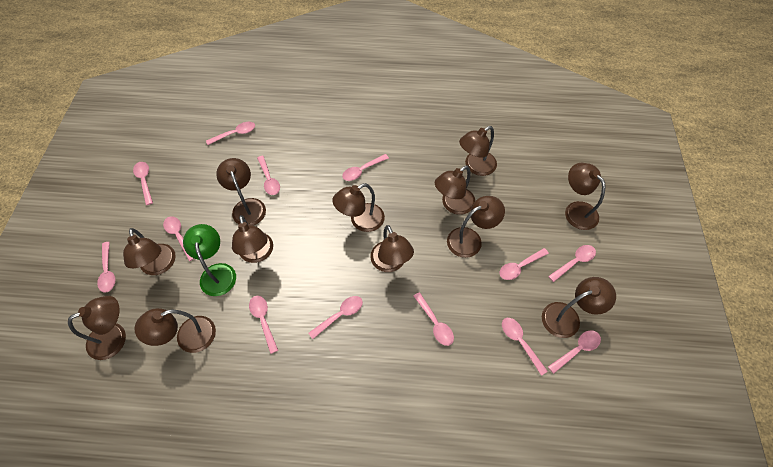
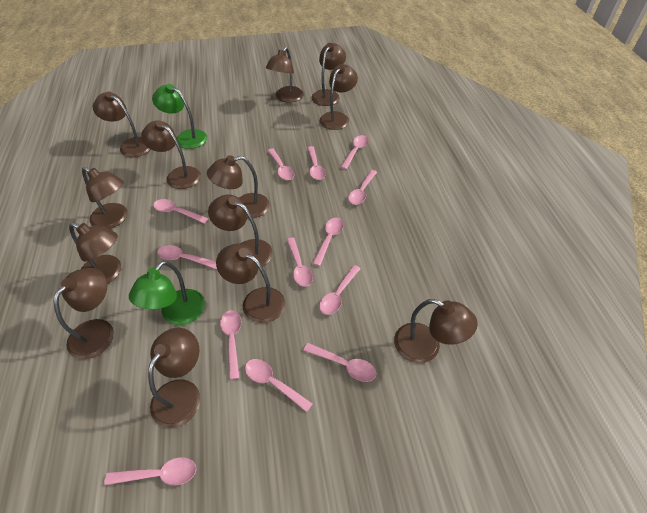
brown lamp: 12 -> 13
green lamp: 1 -> 2

